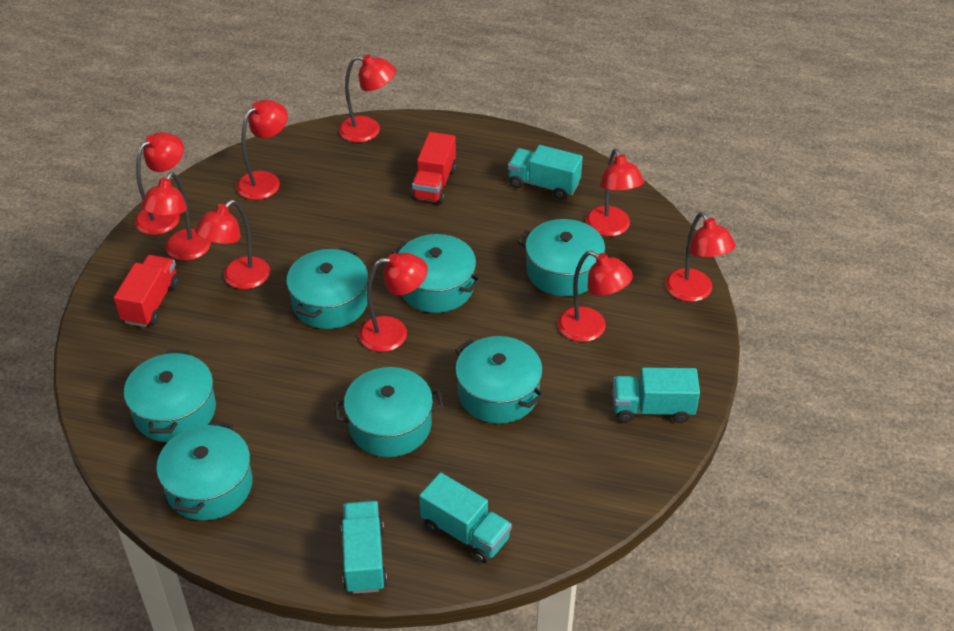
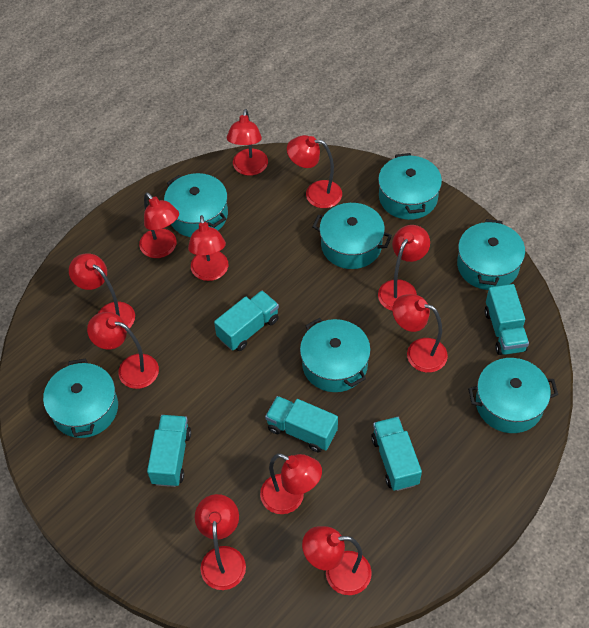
red lamp: 9 -> 11
red truck: 2 -> 0
turquoise truck: 4 -> 5

